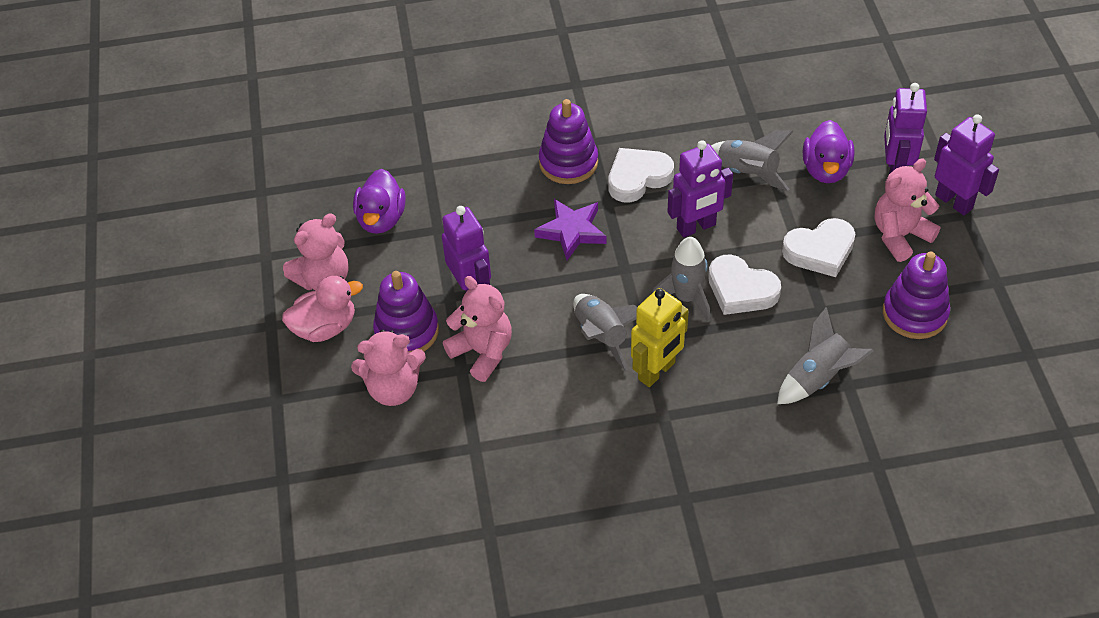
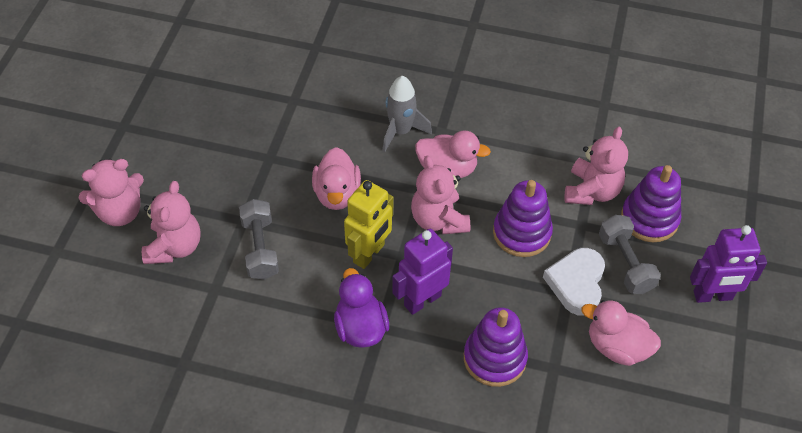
grey dumbbell: 0 -> 2
grey rocket: 4 -> 1
pink duck: 1 -> 3
purple duck: 2 -> 1
purple robot: 4 -> 2
purple star: 1 -> 0
white heart: 3 -> 1

